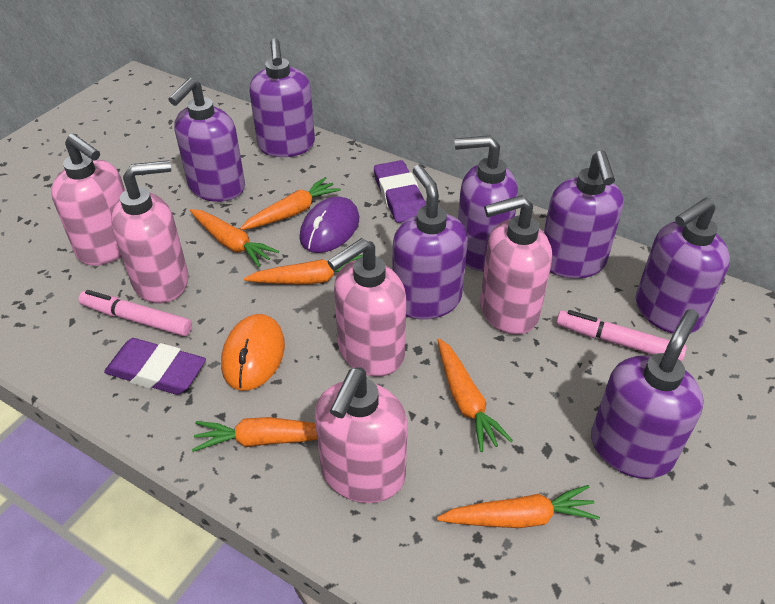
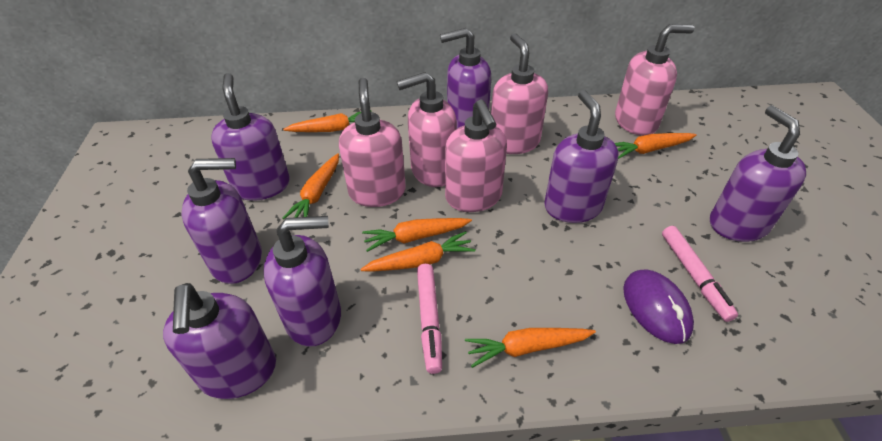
orange mouse: 1 -> 0
purple eraser: 2 -> 0

